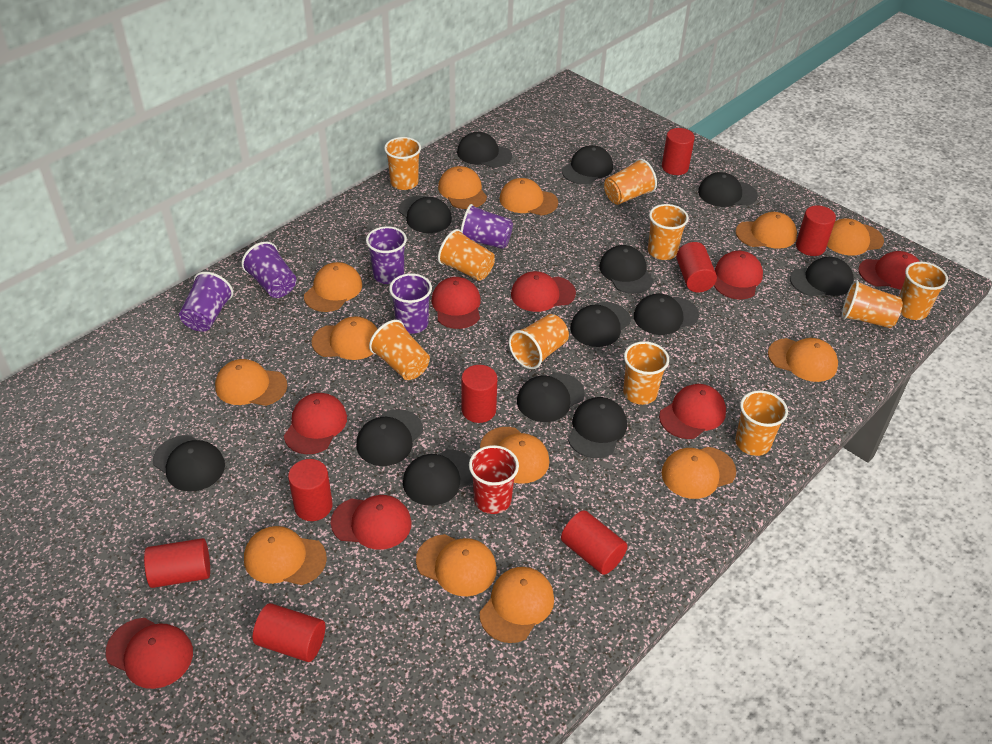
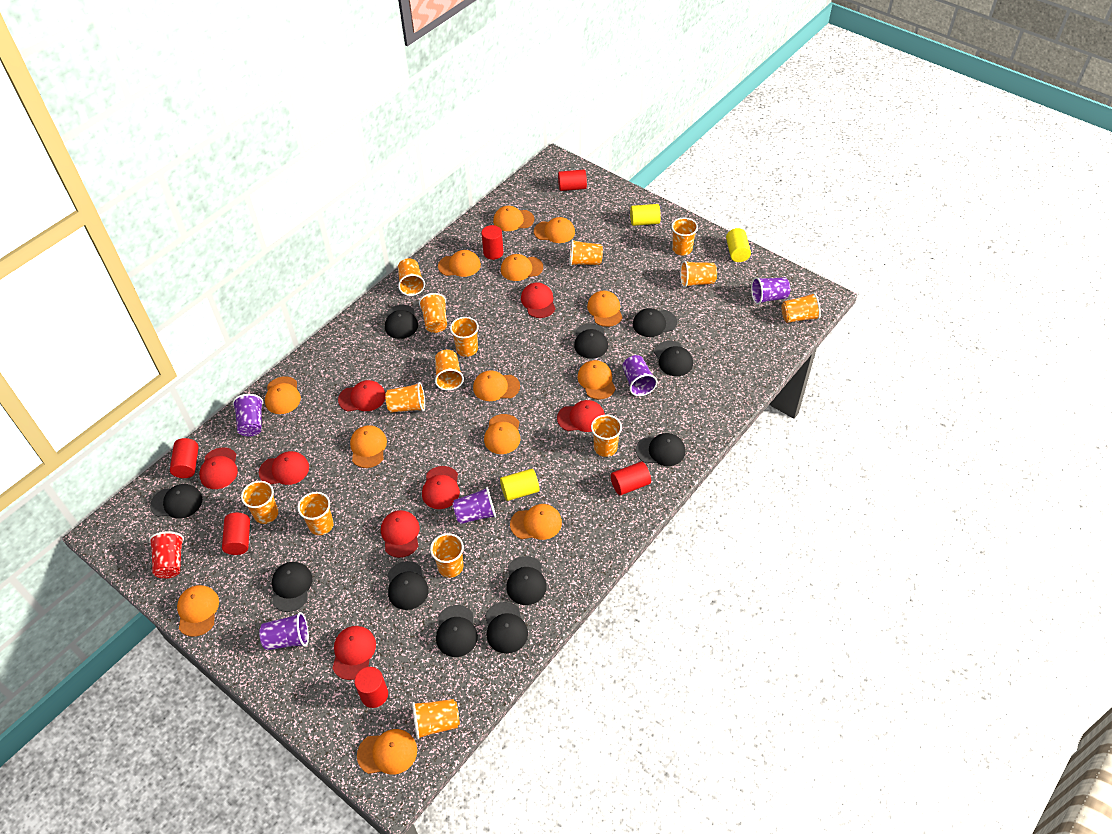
black cap: 13 -> 11
orange cup: 10 -> 14
red cylinder: 8 -> 6
yellow cylinder: 0 -> 3

